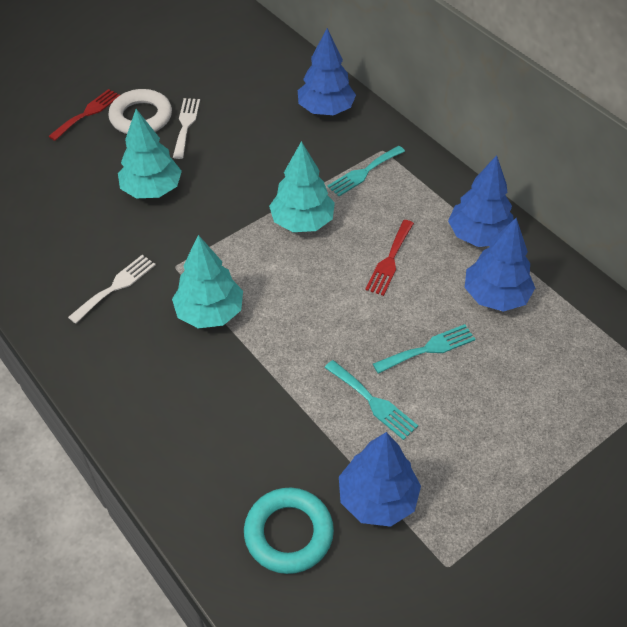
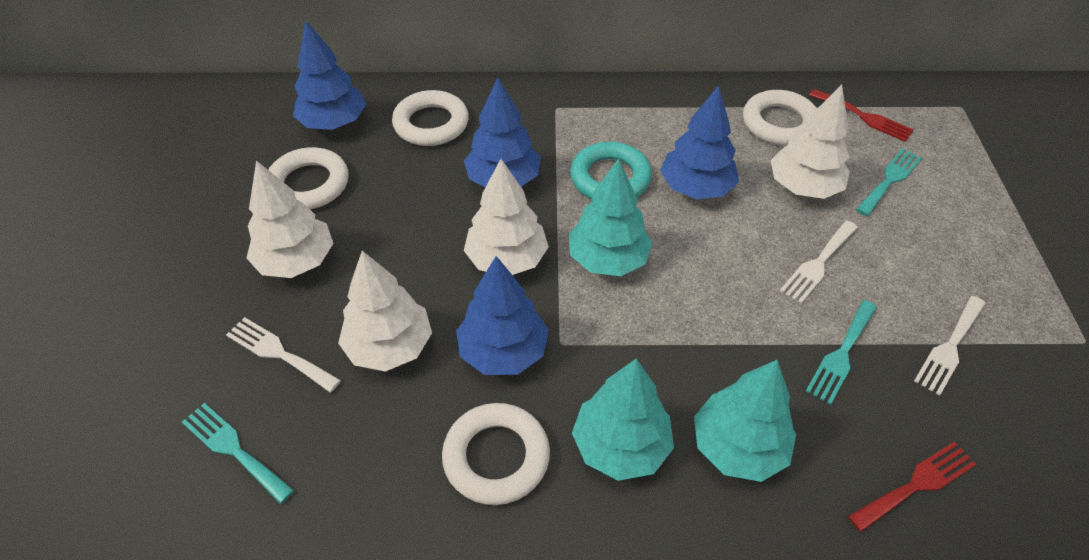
white fork: 2 -> 3
white ring: 1 -> 4
white tree: 0 -> 4

